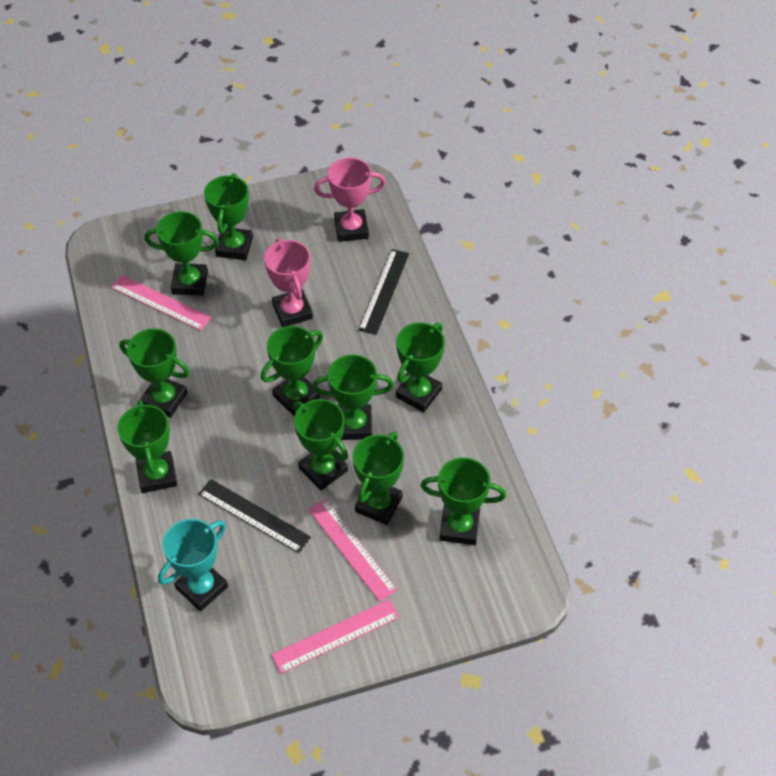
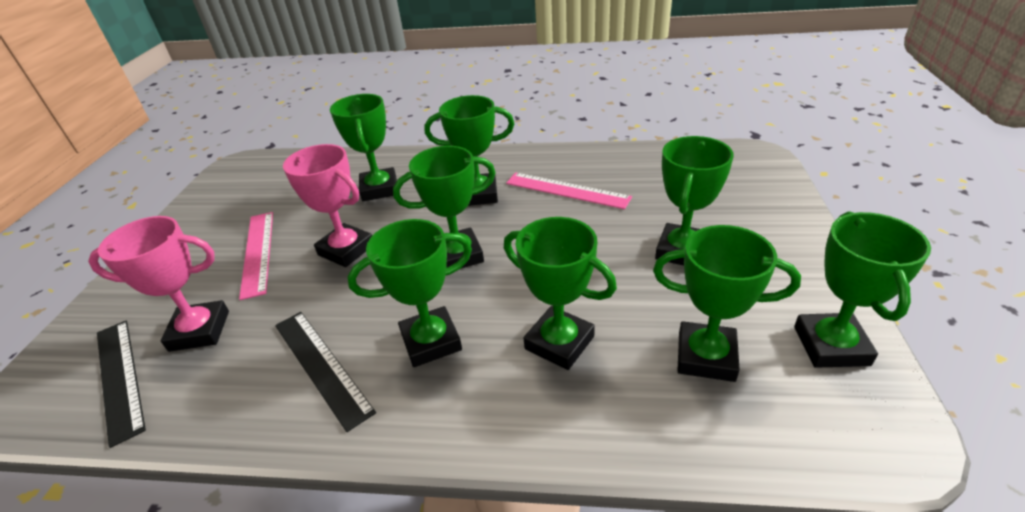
green trophy: 10 -> 8
pink ruler: 3 -> 2
turquoise trophy: 1 -> 0

